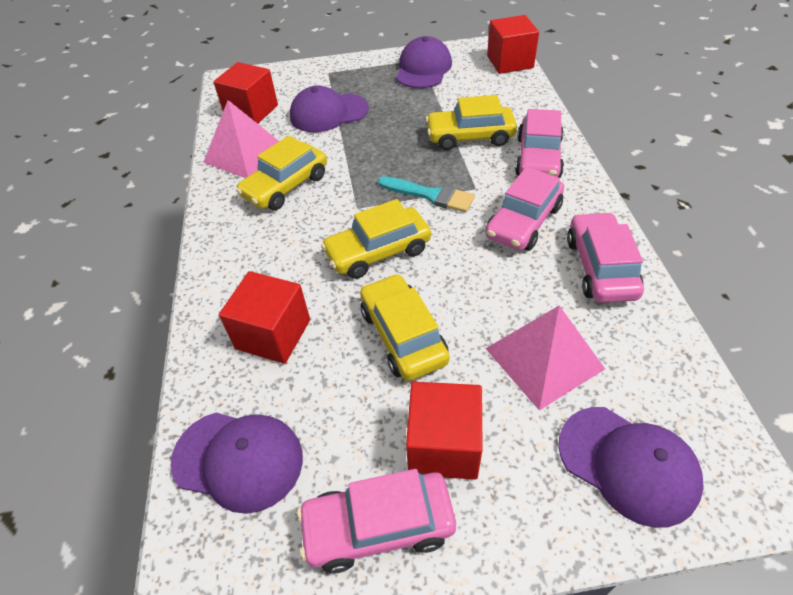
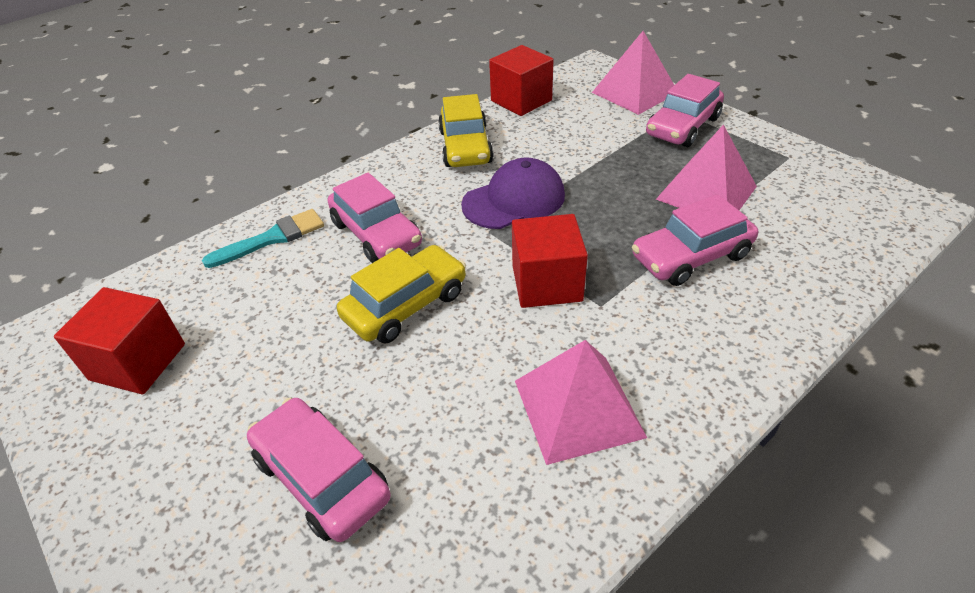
pink pyramid: 2 -> 3
purple cap: 4 -> 1
red cube: 4 -> 3
yellow car: 4 -> 2

